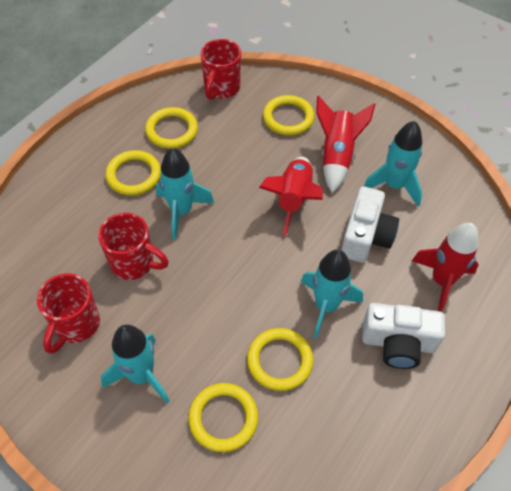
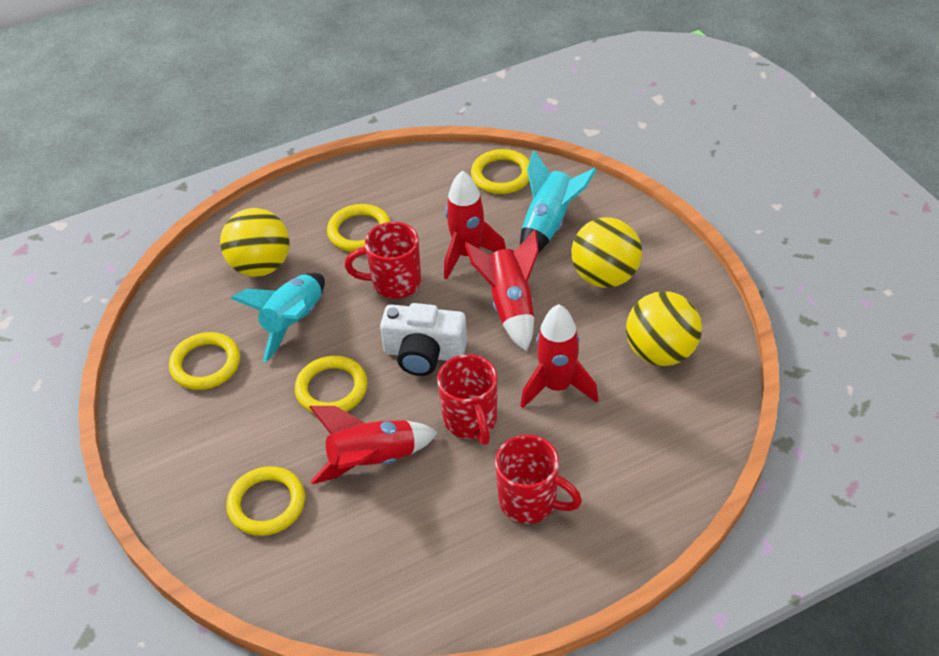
red rocket: 3 -> 4
turquoise rocket: 4 -> 2
white camera: 2 -> 1
yellow ball: 0 -> 3

